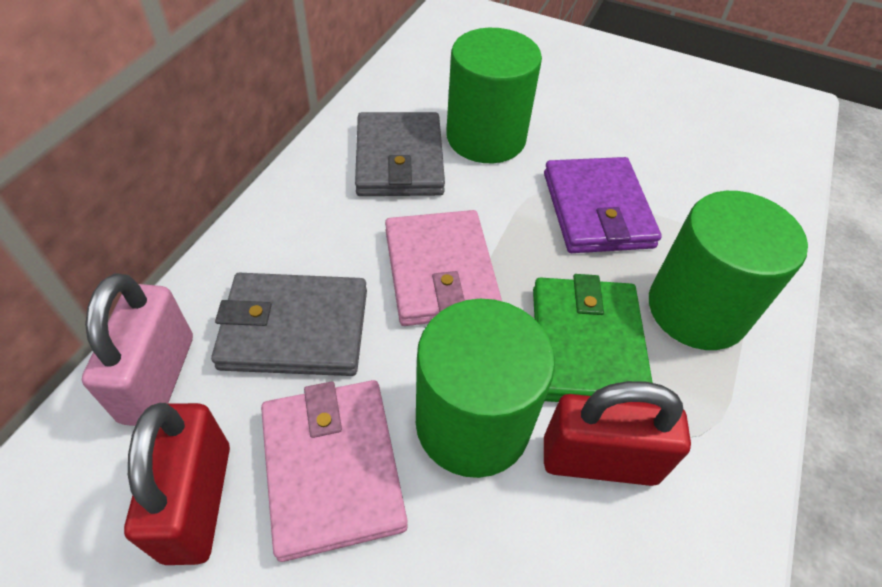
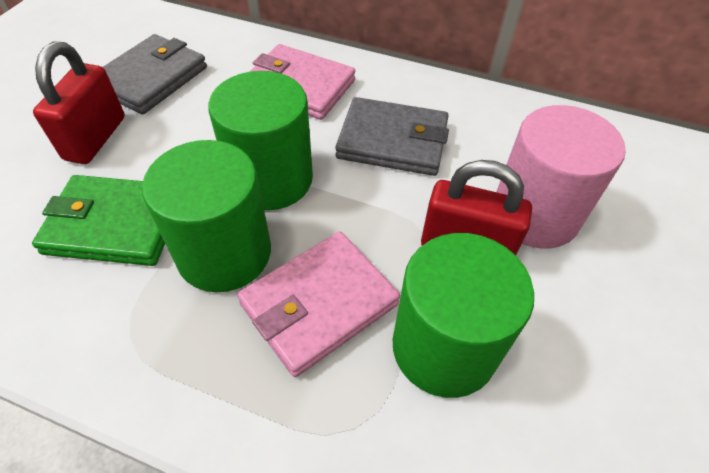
pink cylinder: 0 -> 1
pink padlock: 1 -> 0
purple wallet: 1 -> 0

